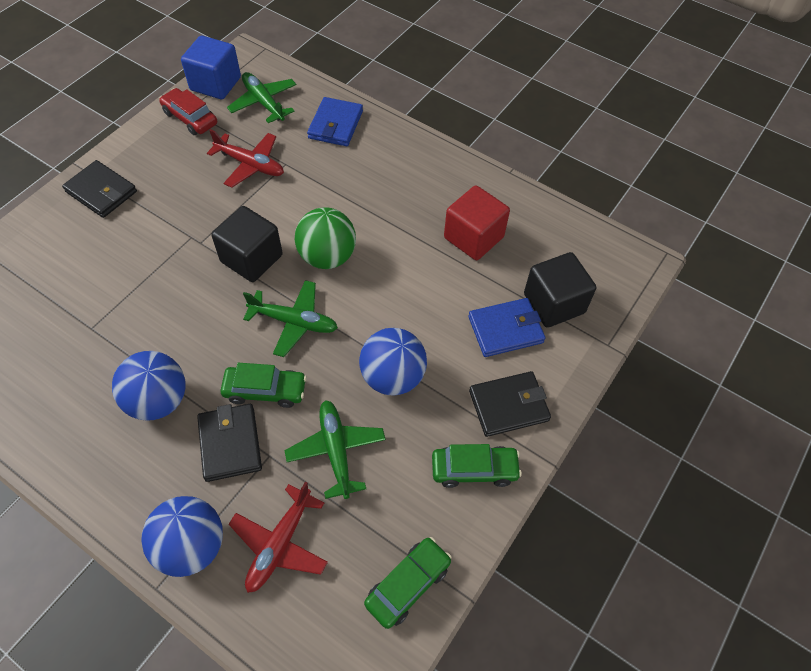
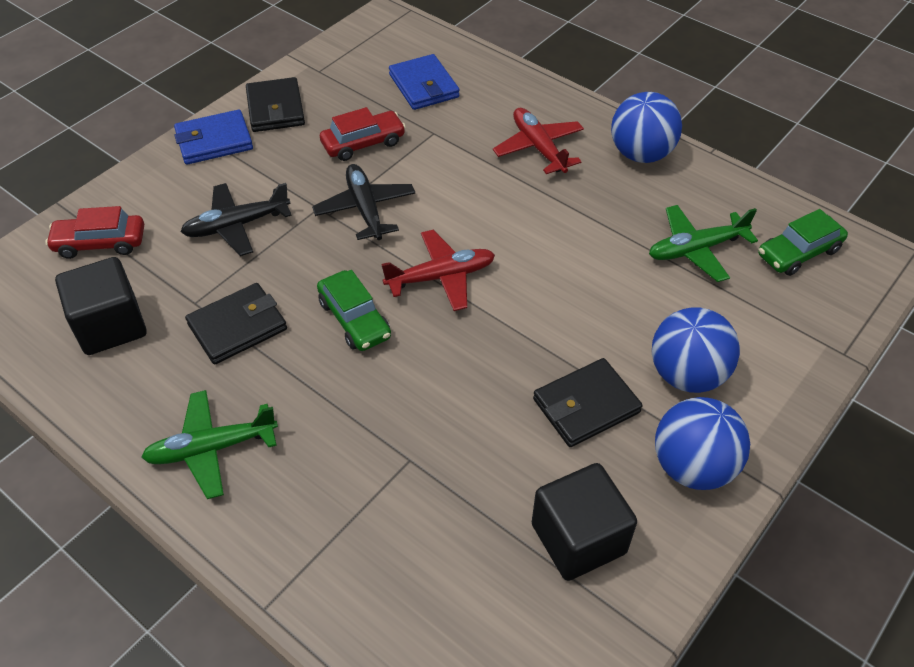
black plane: 0 -> 2
blue cube: 1 -> 0
green ball: 1 -> 0
green car: 3 -> 2
green plane: 3 -> 2
red car: 1 -> 2
red cube: 1 -> 0

